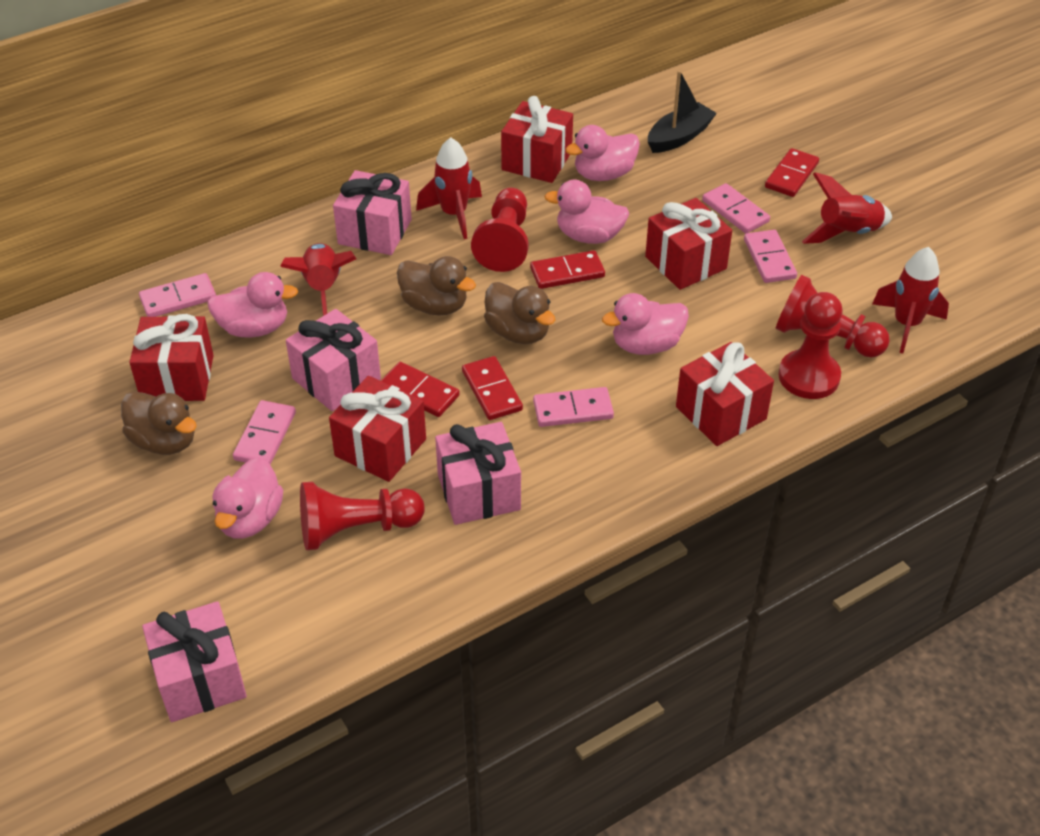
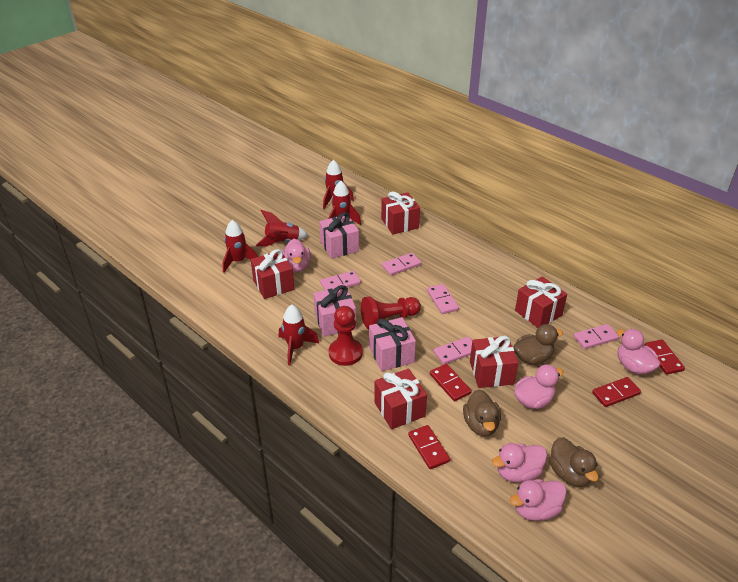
black boat: 1 -> 0
pink gift: 4 -> 3
red pawn: 4 -> 2
red rocket: 4 -> 5

